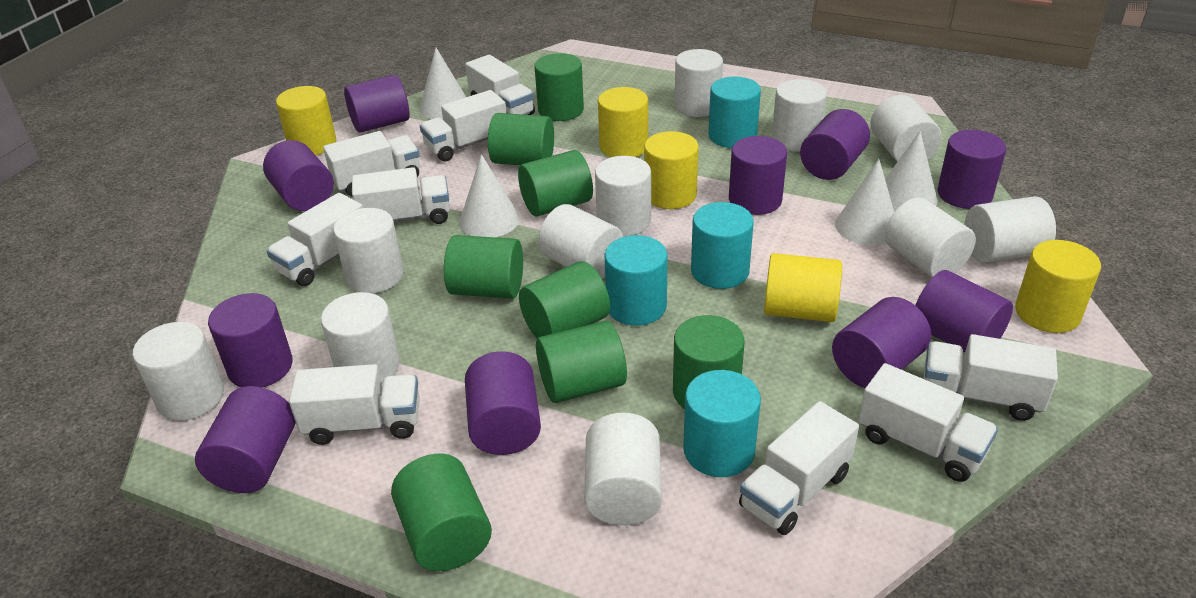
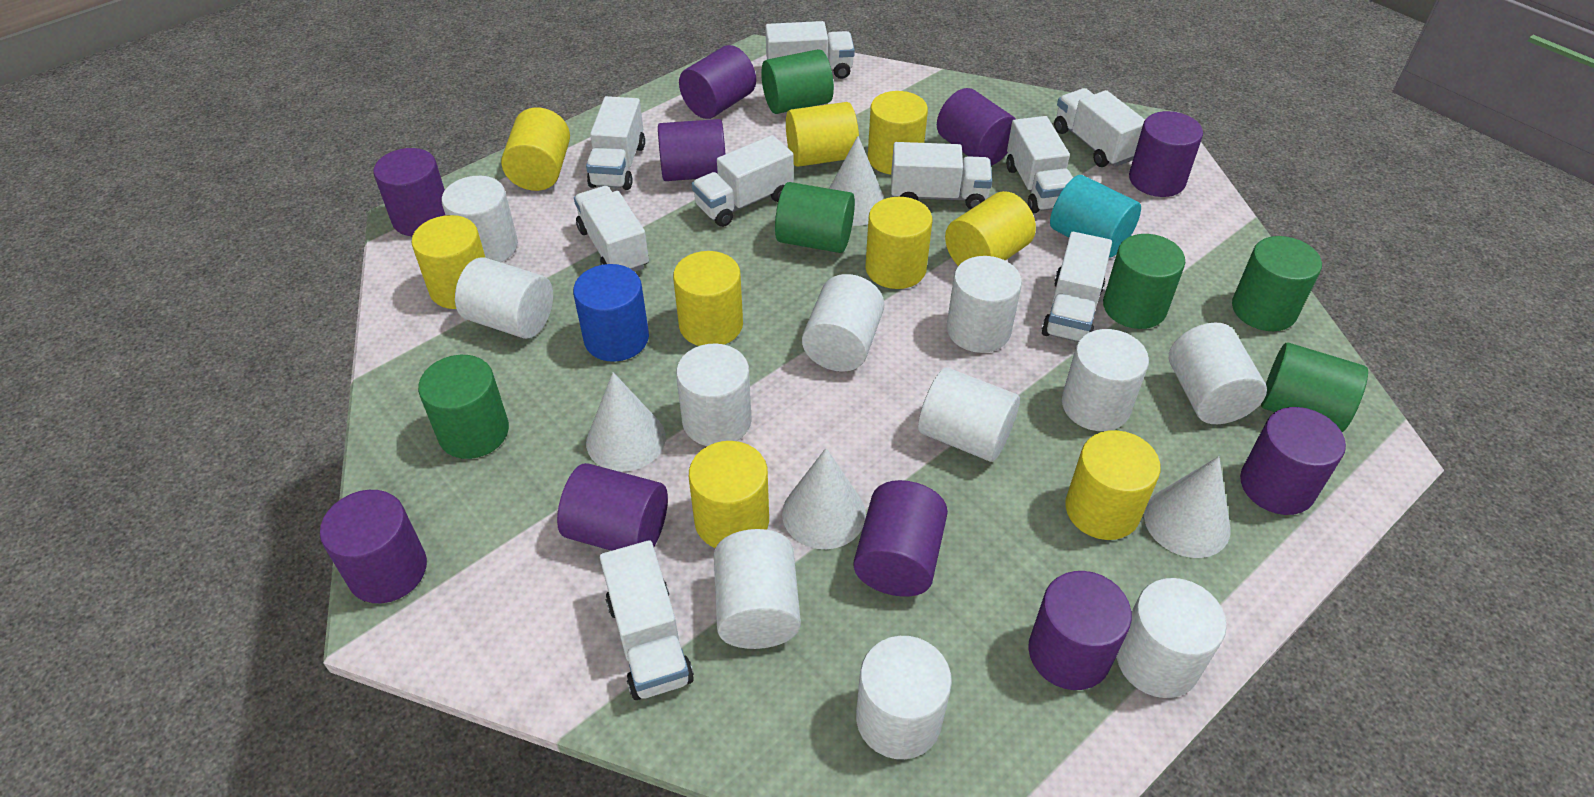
blue cylinder: 0 -> 1
green cylinder: 8 -> 6
turquoise cylinder: 4 -> 1
yellow cylinder: 5 -> 9

